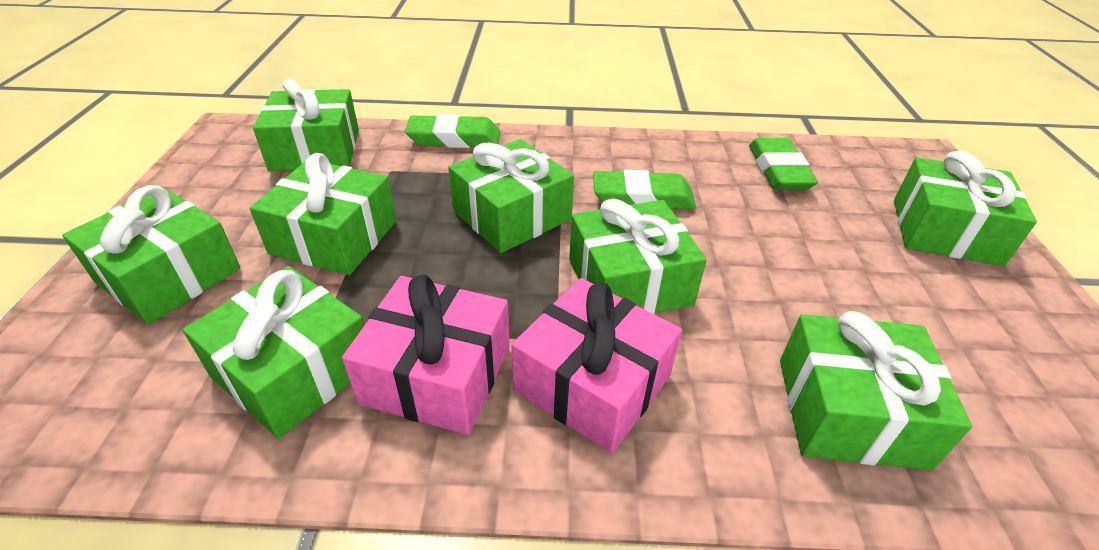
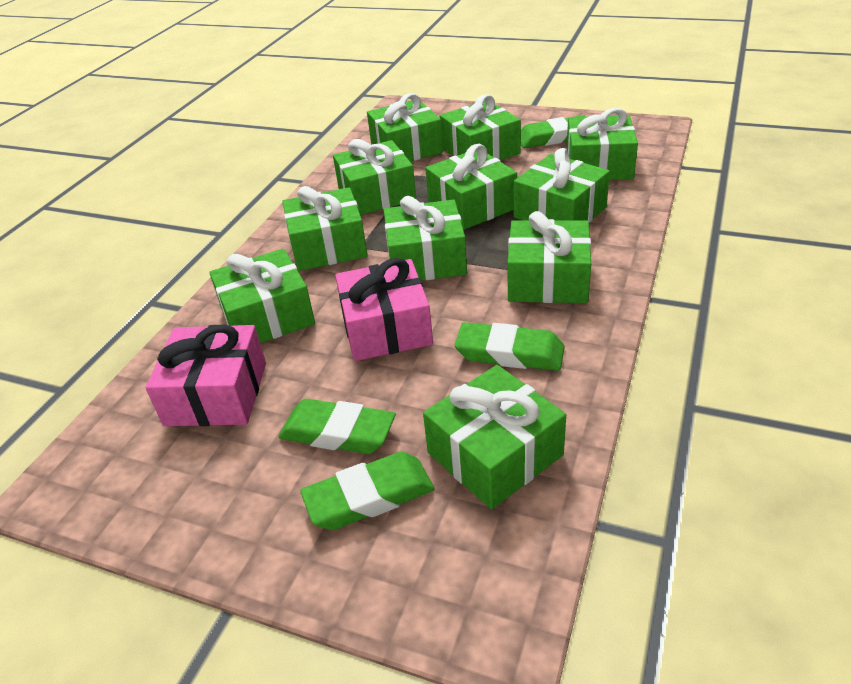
green eraser: 3 -> 4
green gift: 8 -> 11

